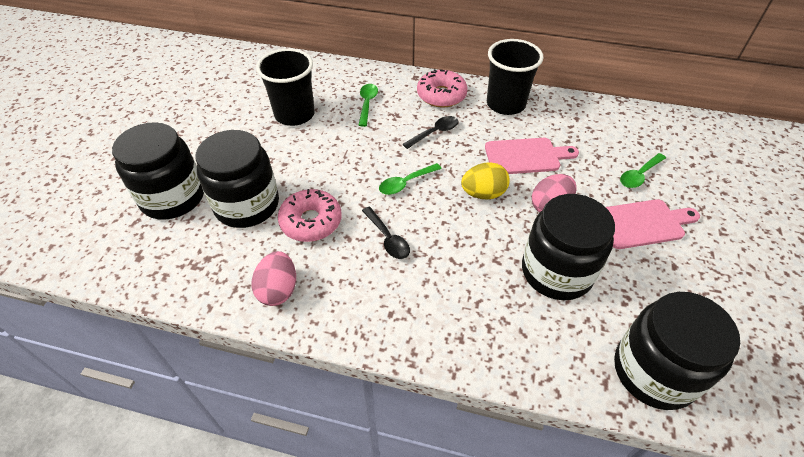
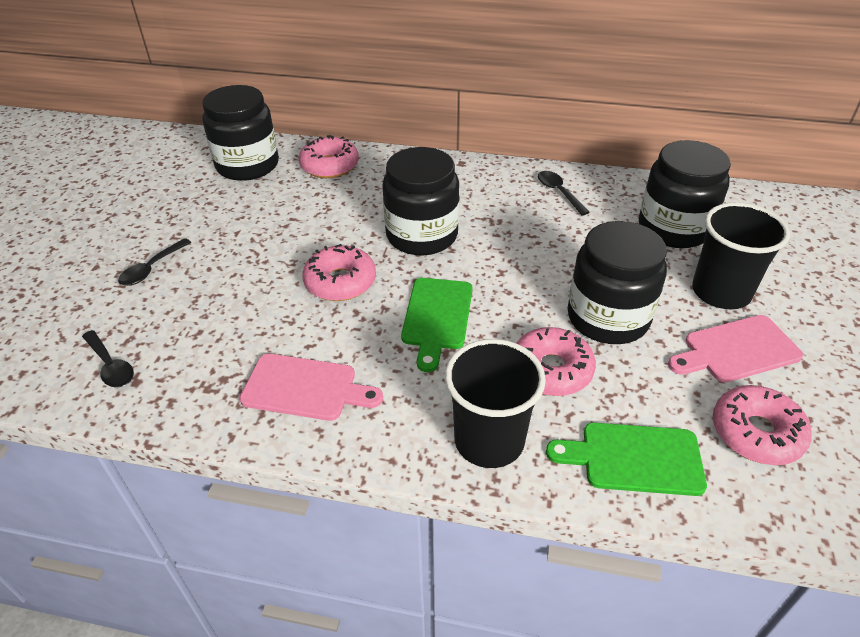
black spoon: 2 -> 3
green cutting board: 0 -> 2
green spoon: 3 -> 0
pink donut: 2 -> 4
pink egg: 2 -> 0
yellow egg: 1 -> 0

